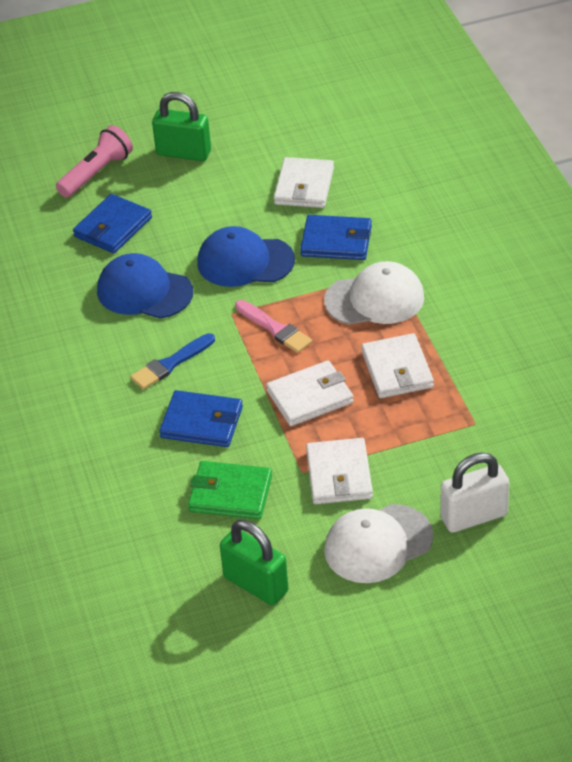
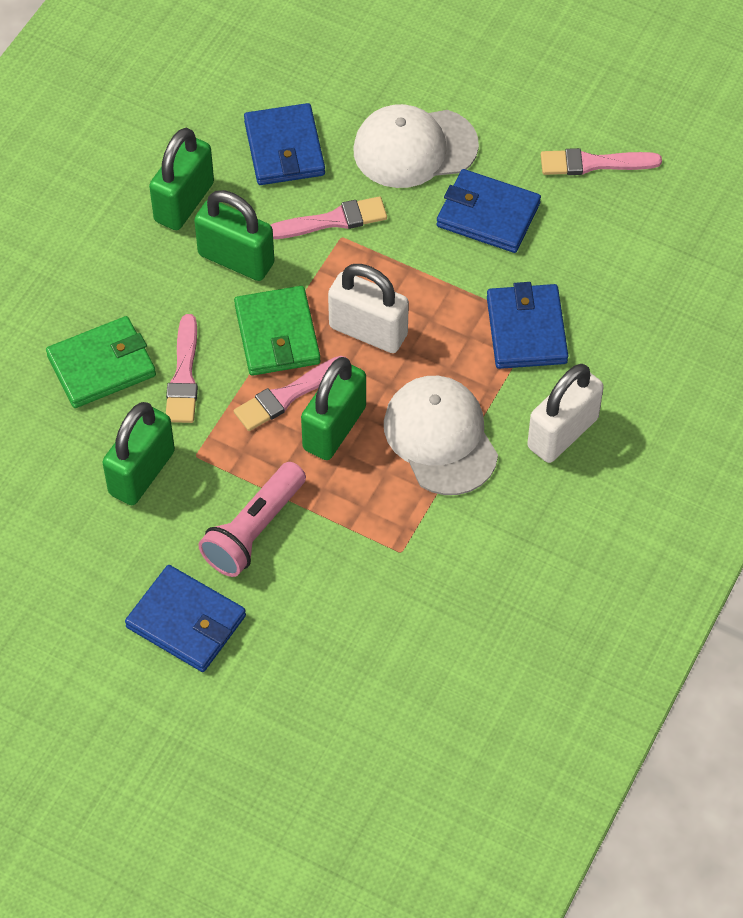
blue brush: 1 -> 0
blue cap: 2 -> 0
blue wallet: 3 -> 4
green padlock: 2 -> 4
green wallet: 1 -> 2
pink brush: 1 -> 4
white padlock: 1 -> 2
white wallet: 4 -> 0

